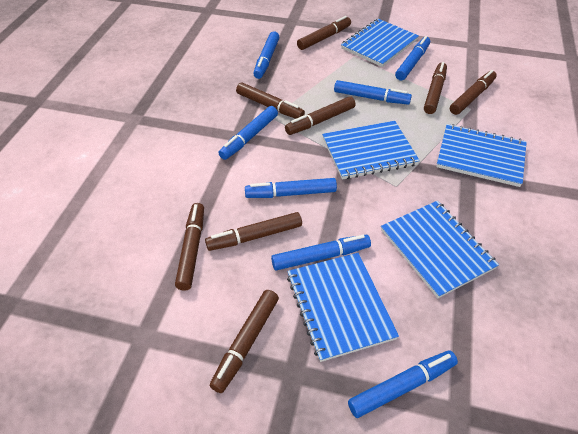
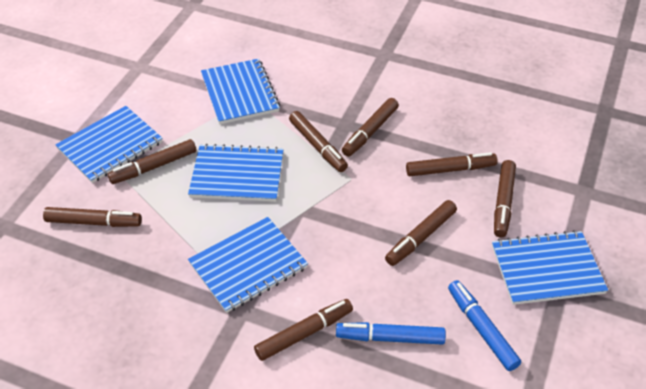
blue marker: 7 -> 2

